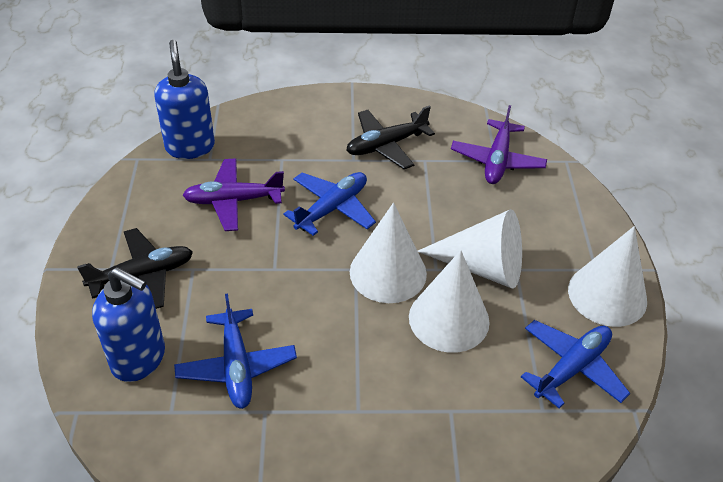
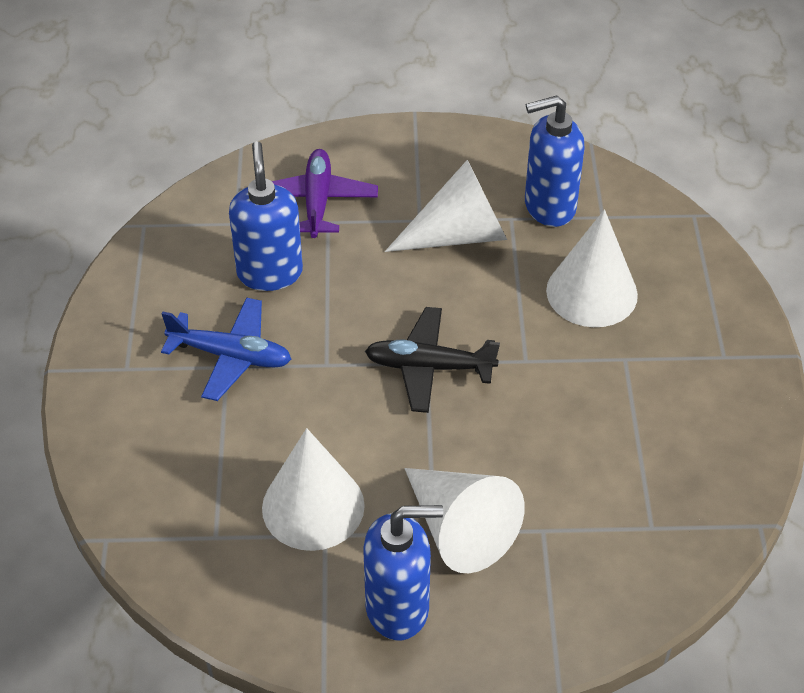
black plane: 2 -> 1
blue plane: 3 -> 1
blue soap dispenser: 2 -> 3
purple plane: 2 -> 1

